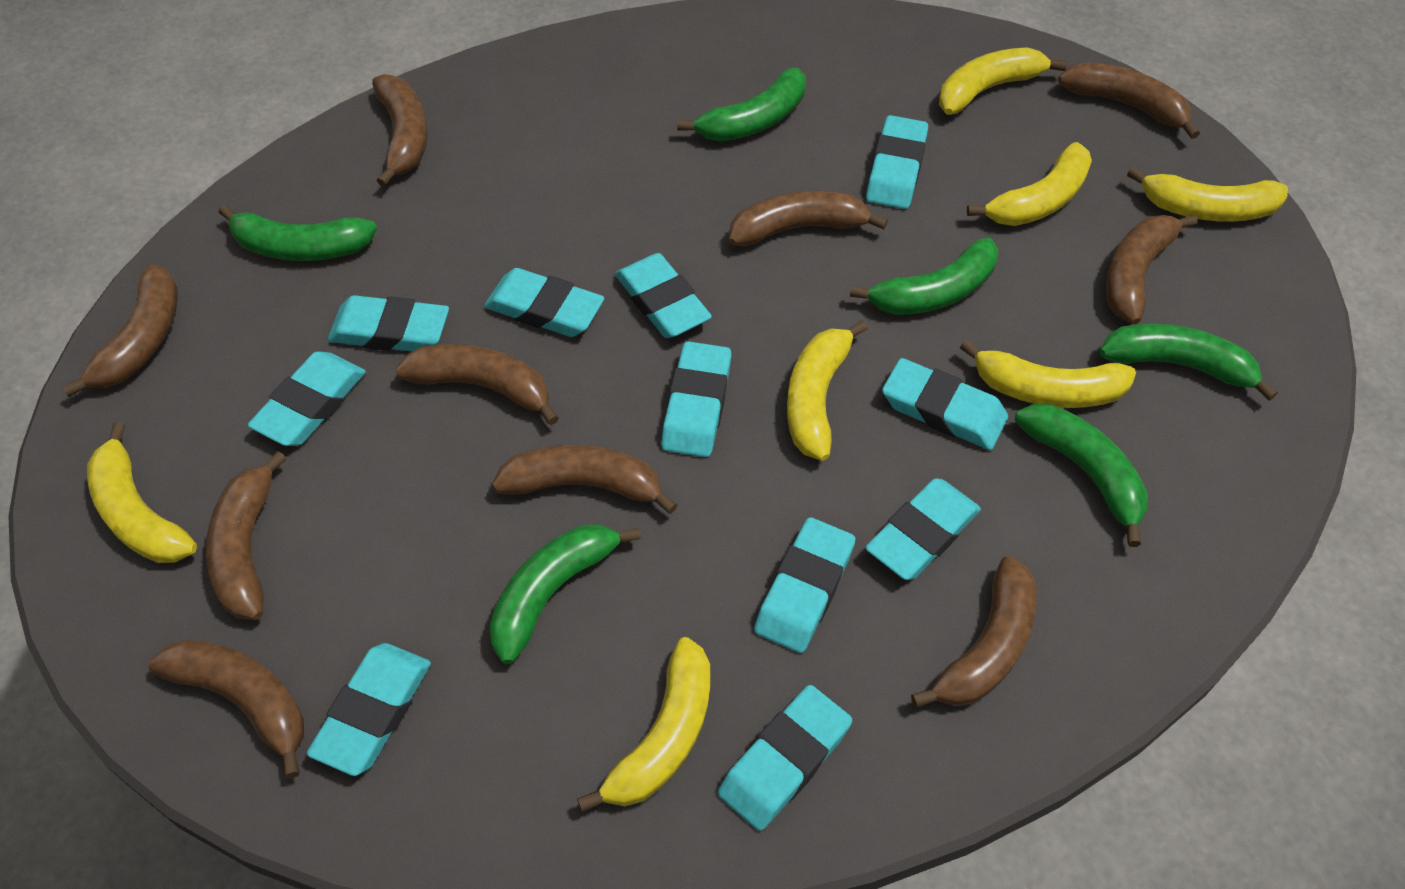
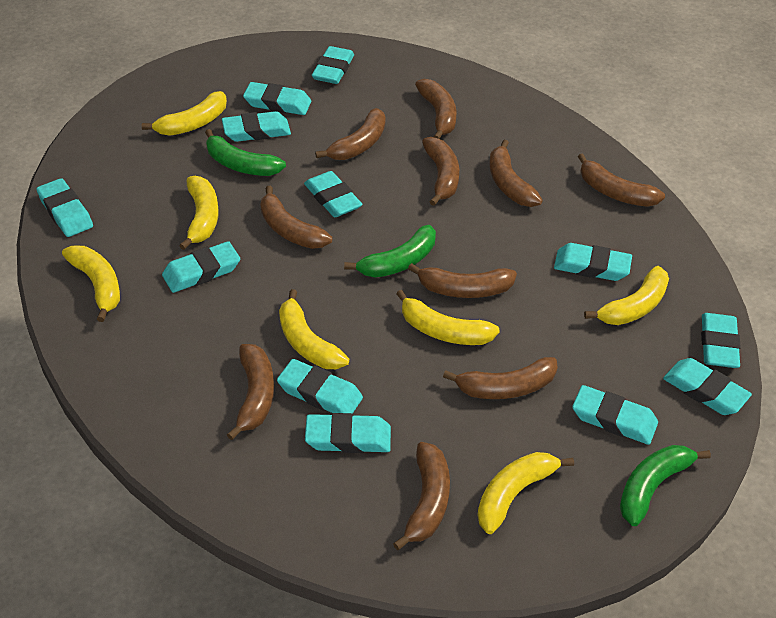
green banana: 6 -> 3
turquoise eraser: 11 -> 12

